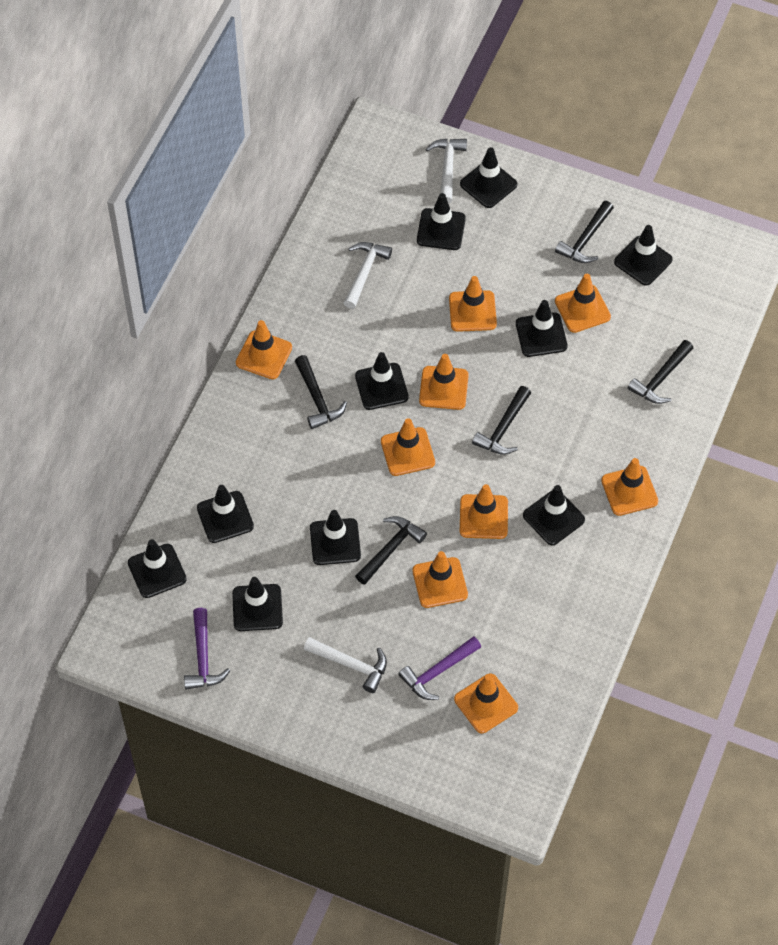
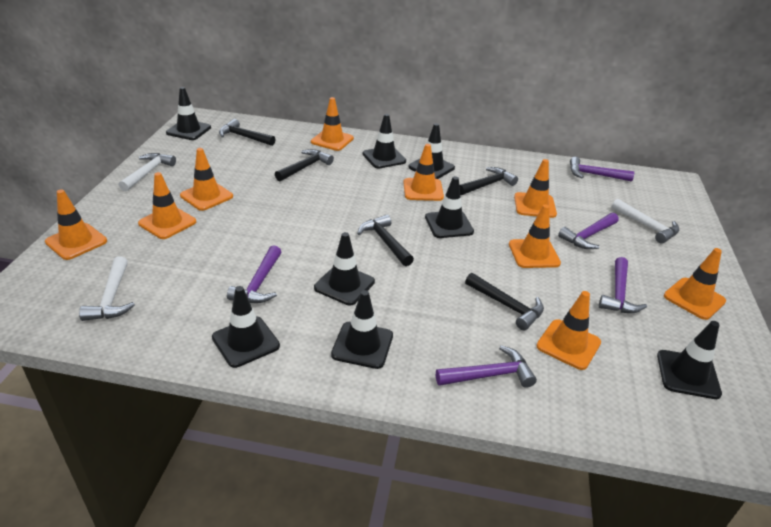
black traffic cone: 10 -> 8
purple hammer: 2 -> 5

